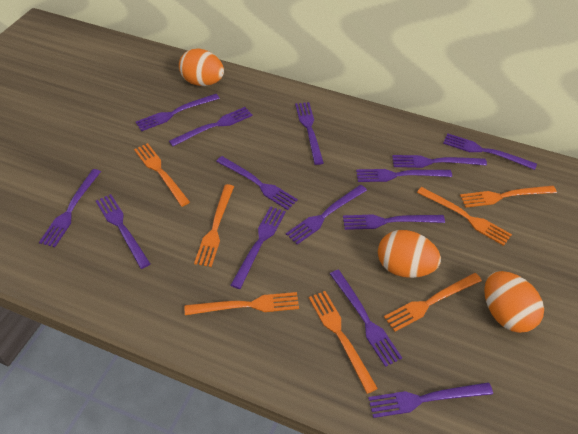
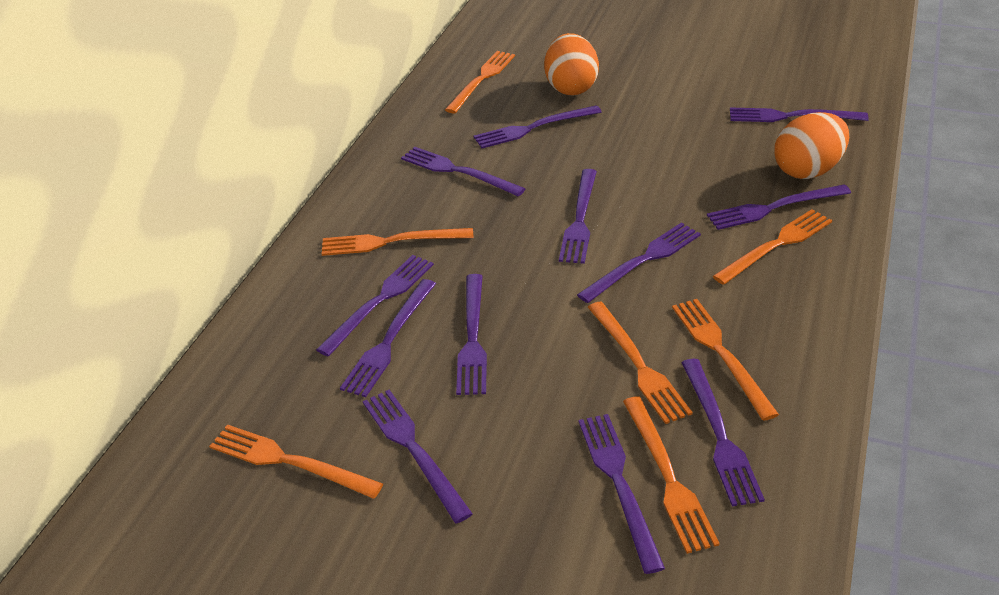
orange egg: 3 -> 2
purple fork: 14 -> 12

